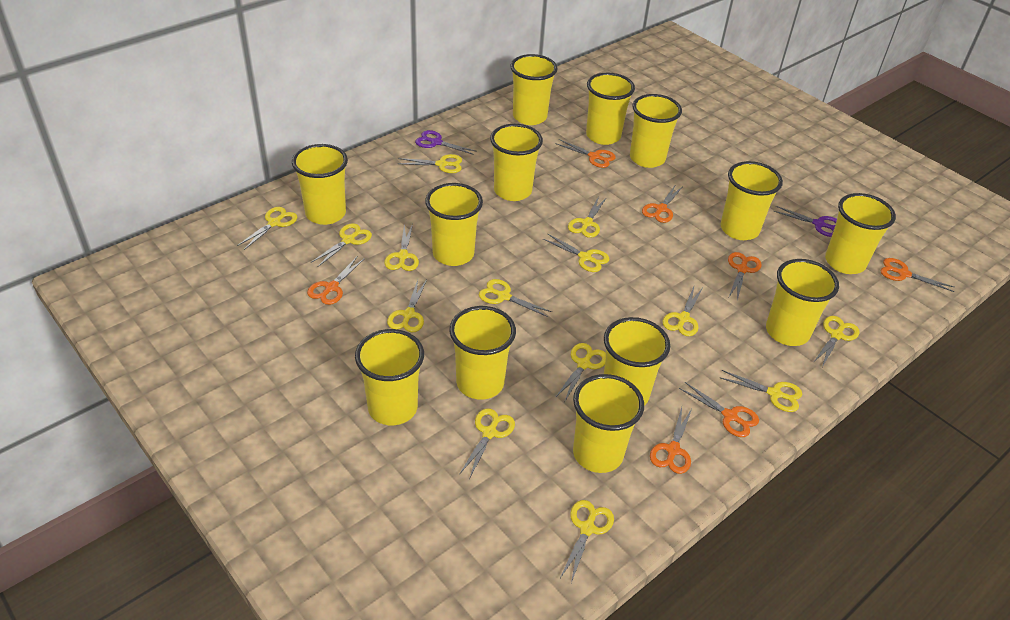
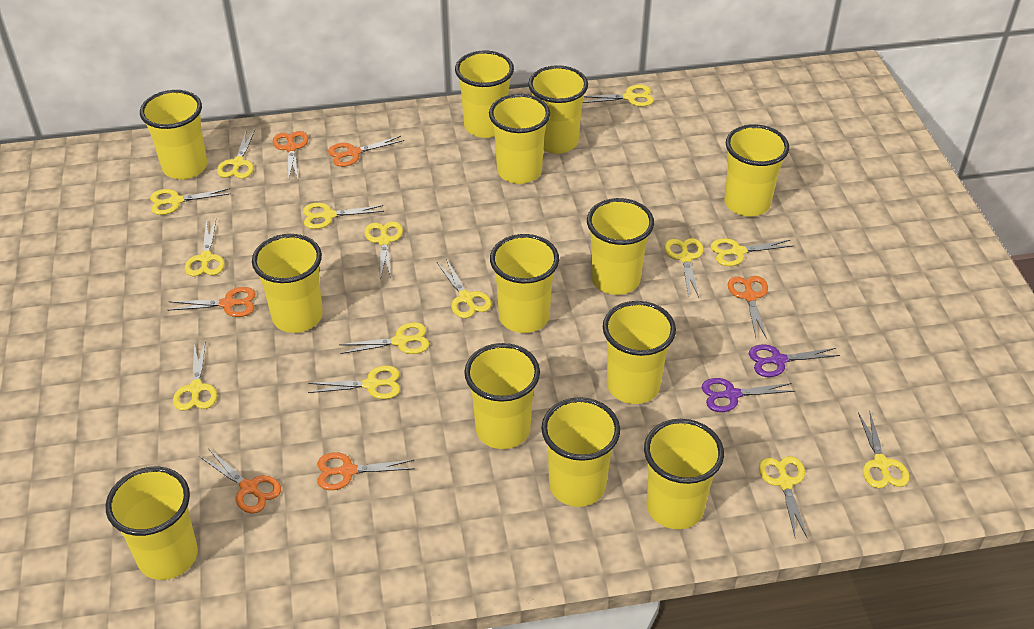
orange scissors: 7 -> 6

